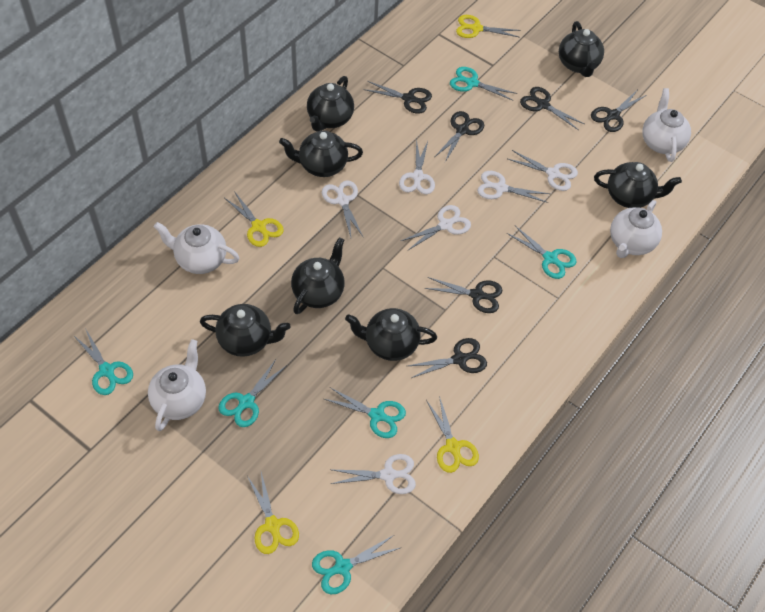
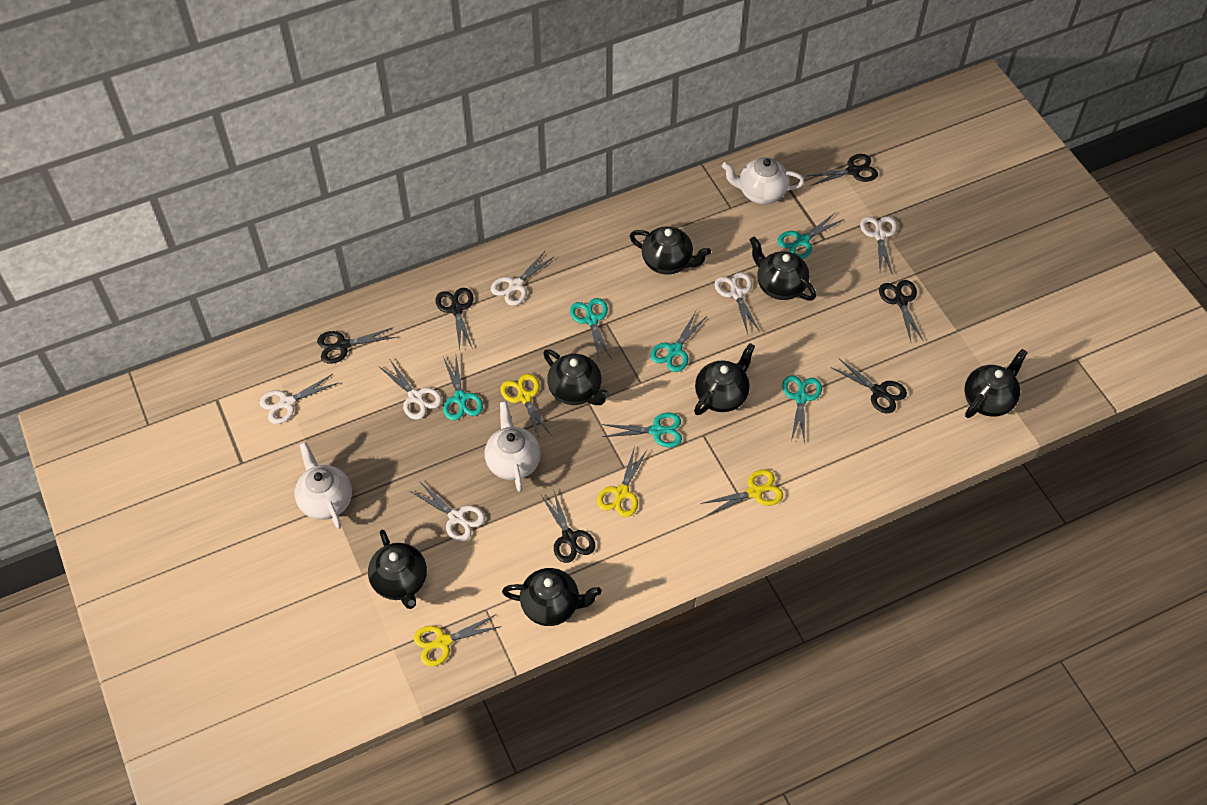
white teapot: 4 -> 3

